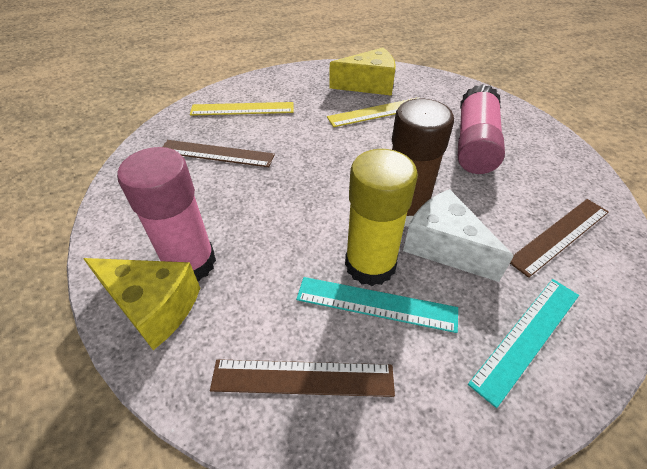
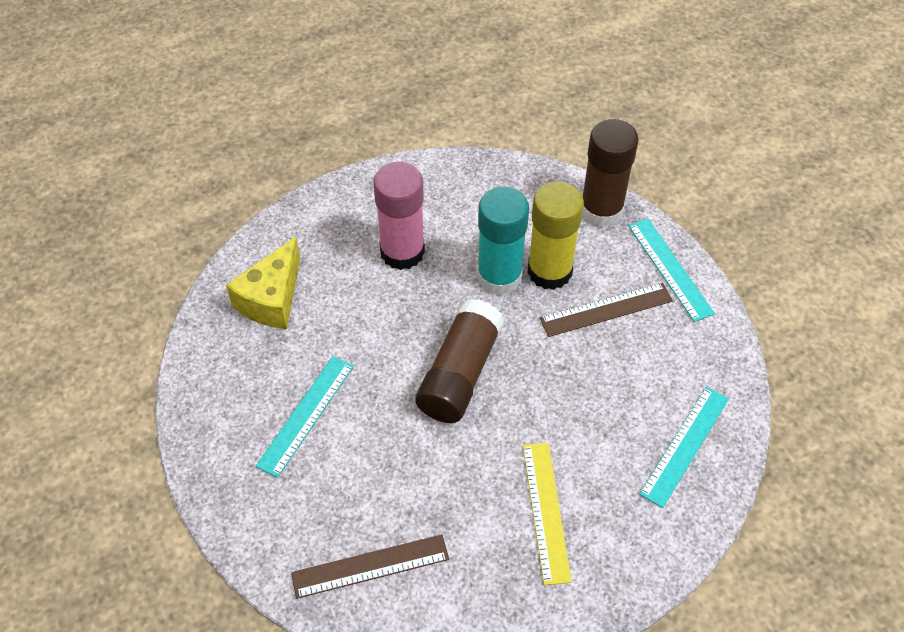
brown glue stick: 1 -> 2
brown ruler: 3 -> 2
pink glue stick: 2 -> 1
turquoise glue stick: 0 -> 1
turquoise ruler: 2 -> 3
white cheese: 1 -> 0
yellow cheese: 2 -> 1
yellow ruler: 2 -> 1

